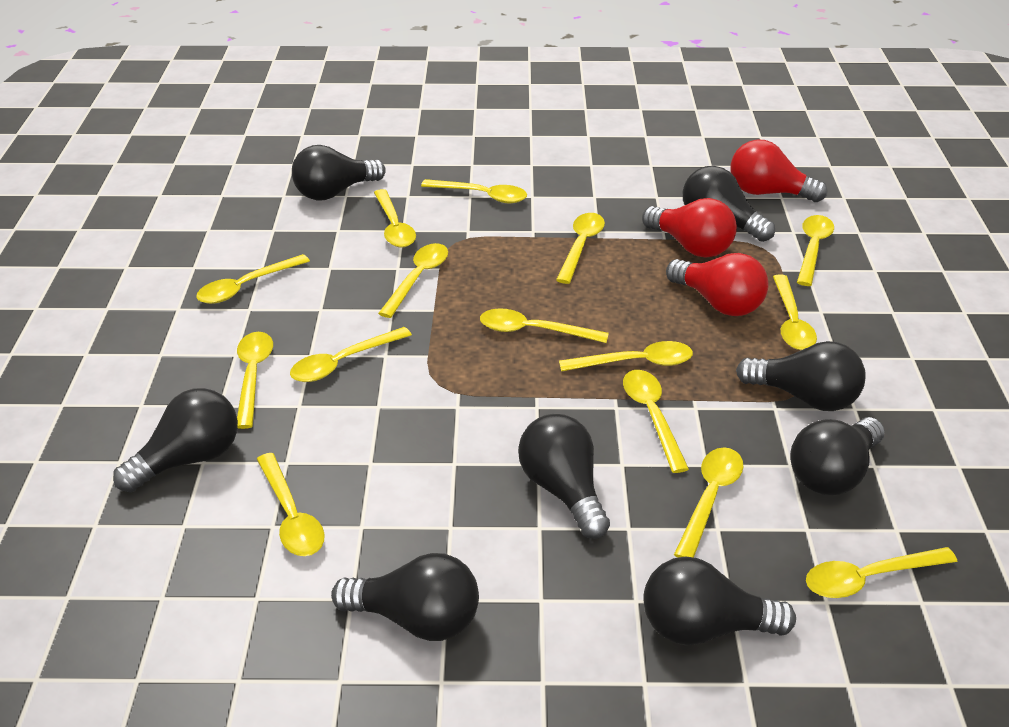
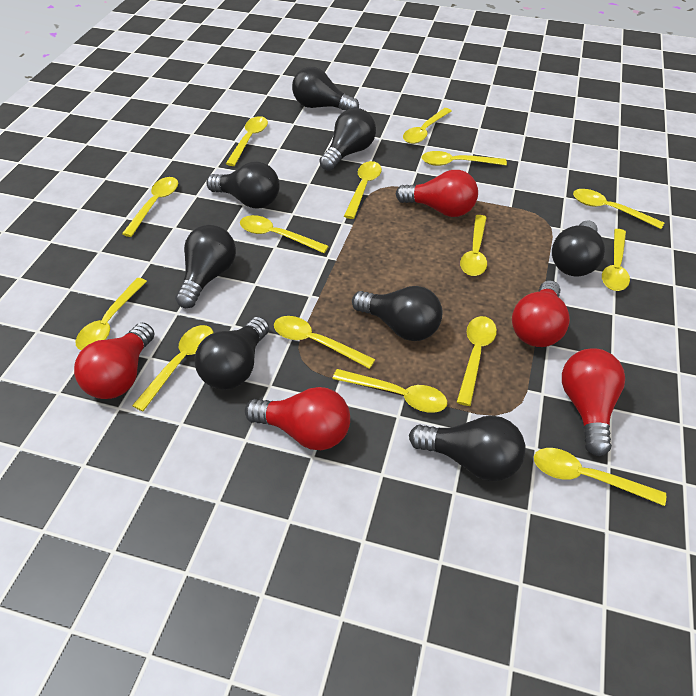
red light bulb: 3 -> 5

